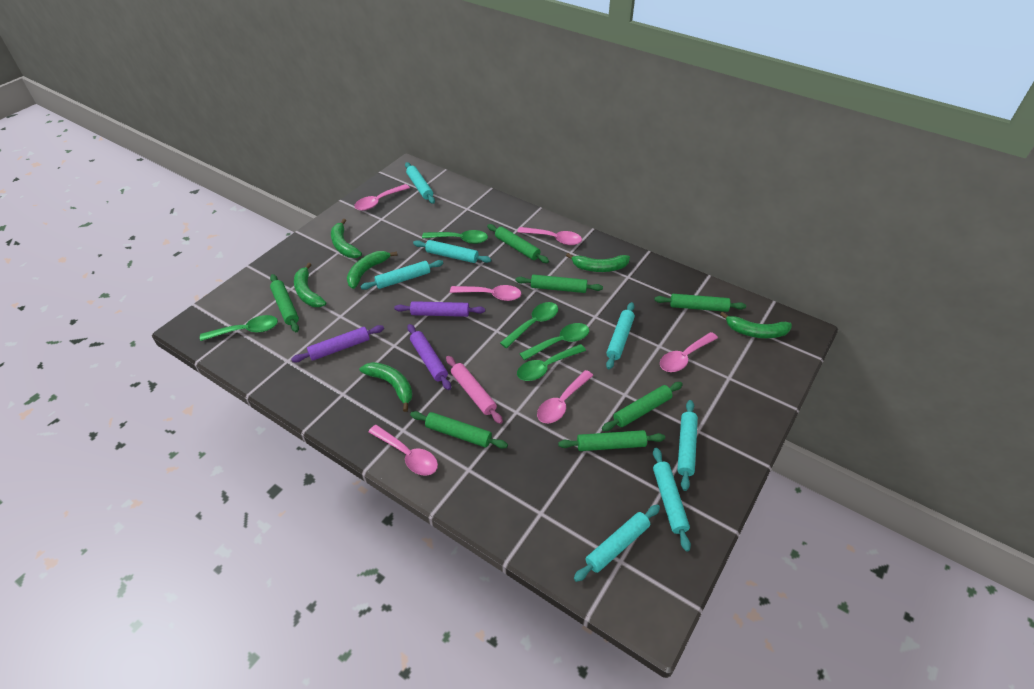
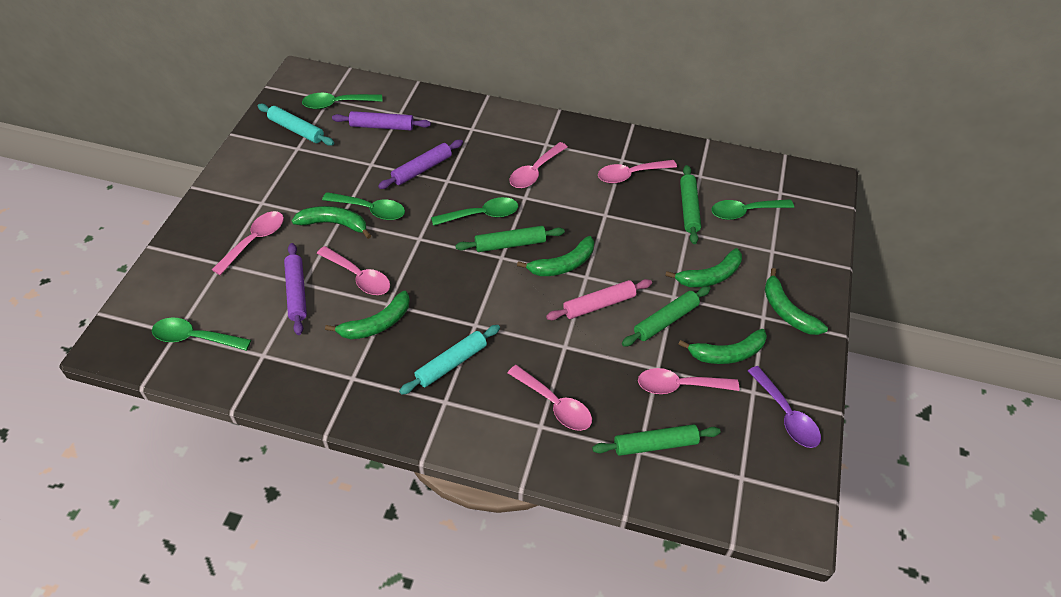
green rolling pin: 7 -> 4
purple spoon: 0 -> 1
turquoise rolling pin: 7 -> 2

